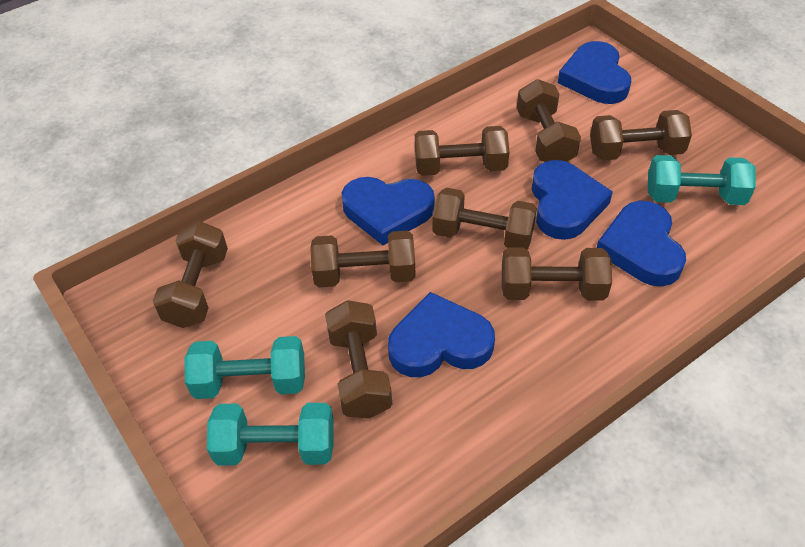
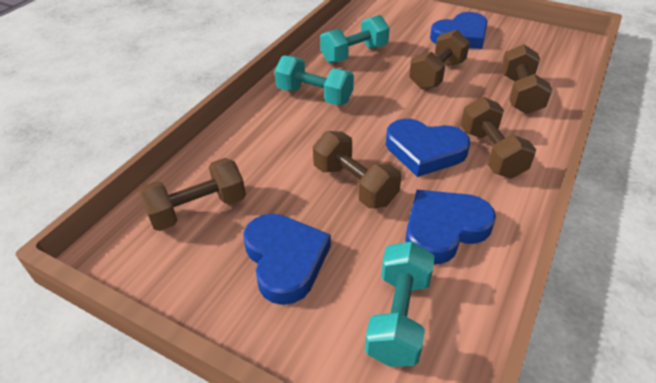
blue heart: 5 -> 4
brown dumbbell: 8 -> 5

